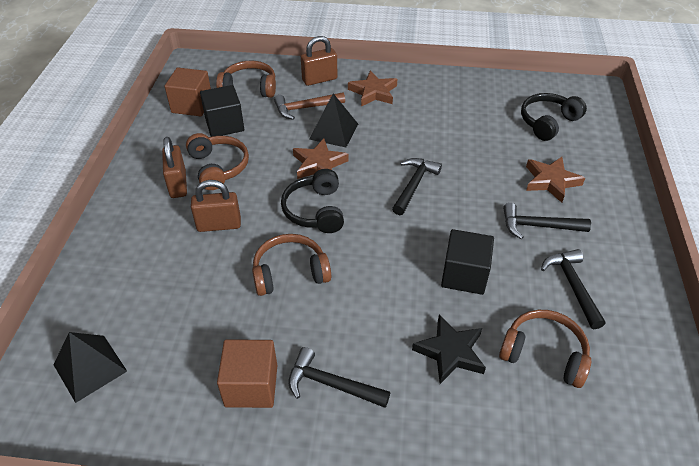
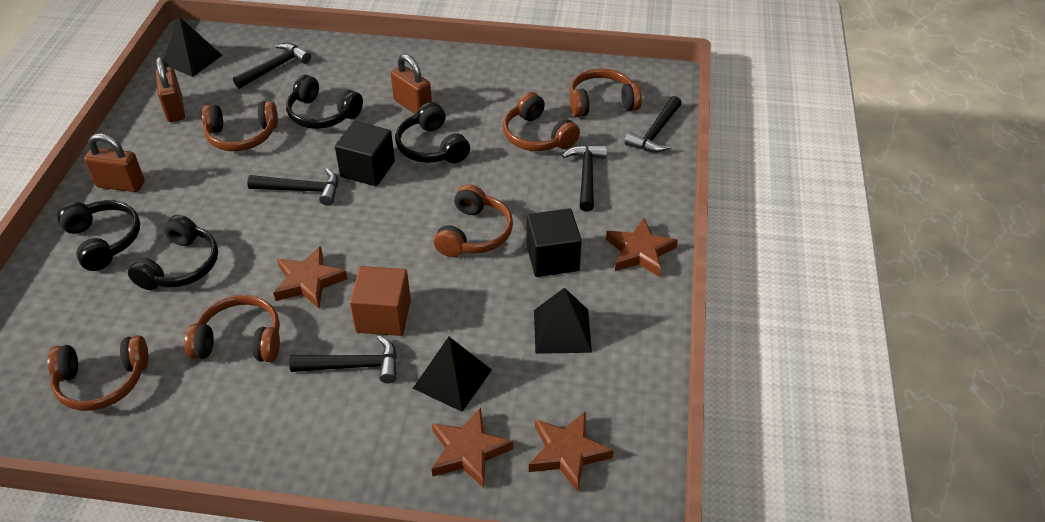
black hammer: 4 -> 5
black headphones: 2 -> 4
black pyramid: 2 -> 3
black star: 1 -> 0
brown cube: 2 -> 1
brown hammer: 1 -> 0
brown headphones: 4 -> 6
brown star: 3 -> 4

